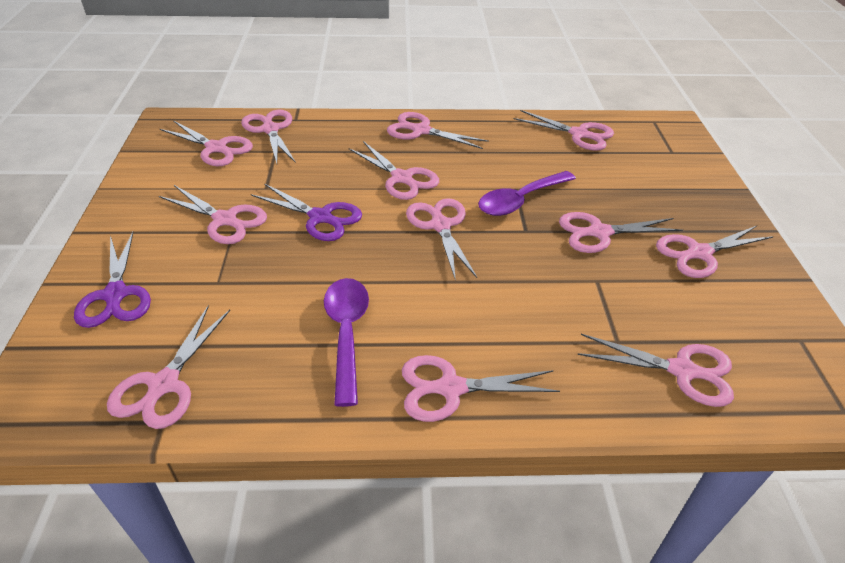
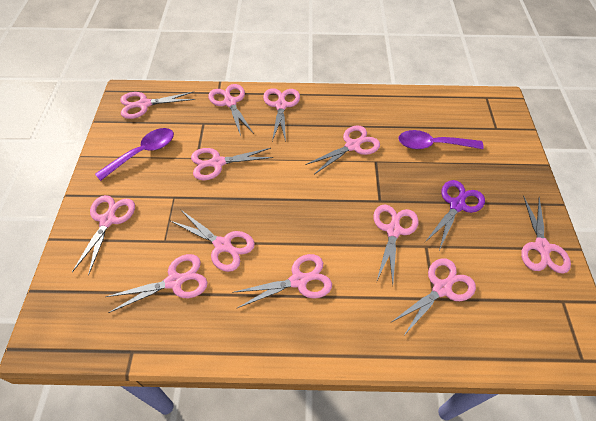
purple scissors: 2 -> 1

